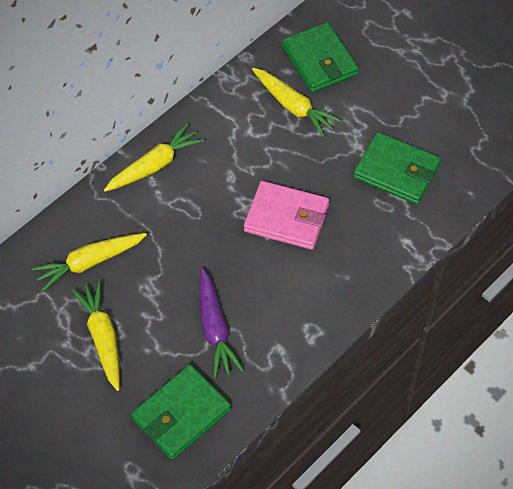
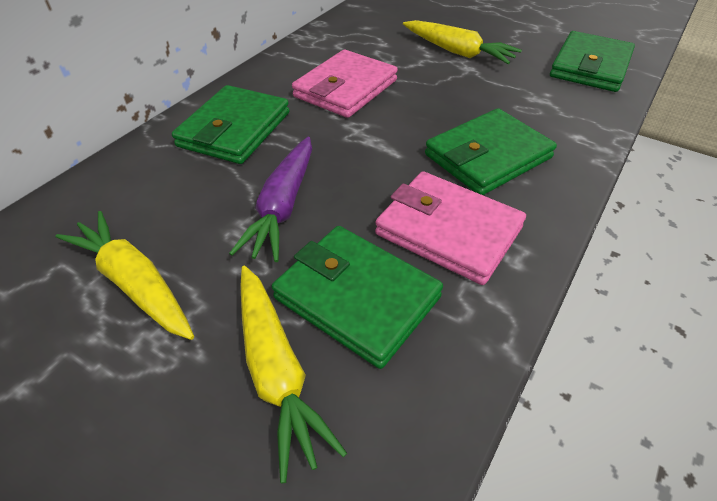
green wallet: 3 -> 4
pink wallet: 1 -> 2
yellow carrot: 4 -> 3

